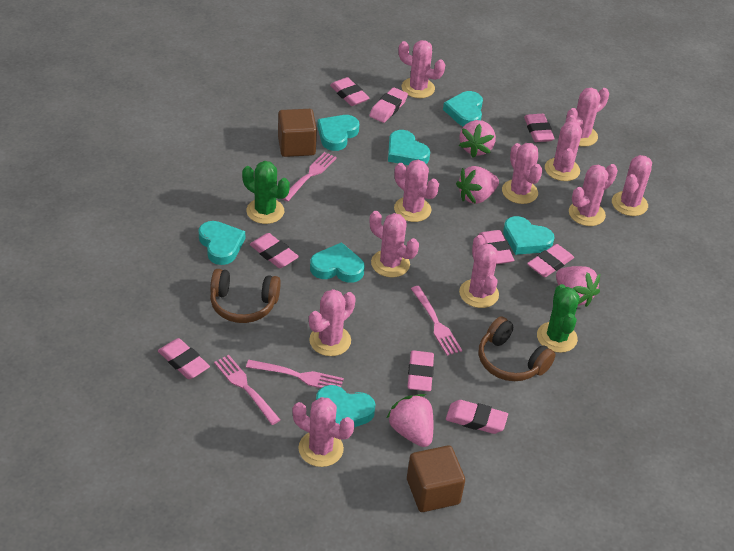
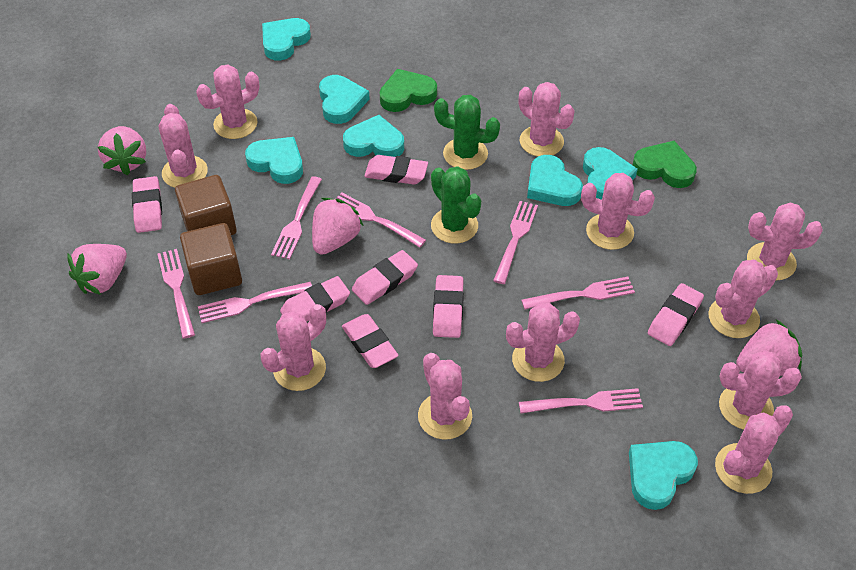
brown headphones: 2 -> 0
green heart: 0 -> 2
pink eraser: 9 -> 7
pink fork: 4 -> 7

